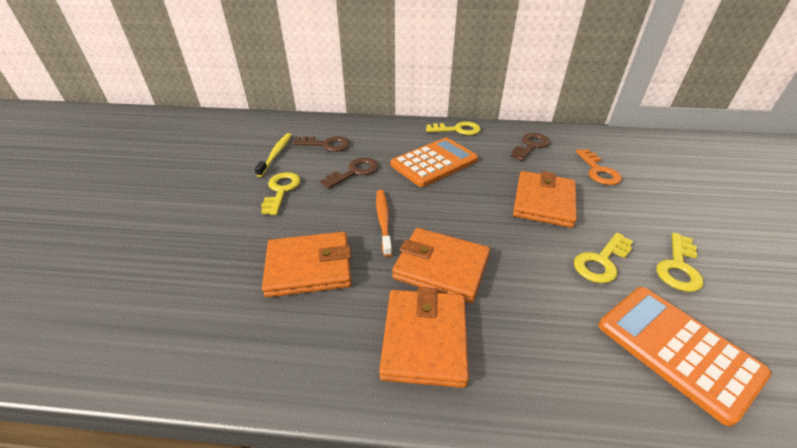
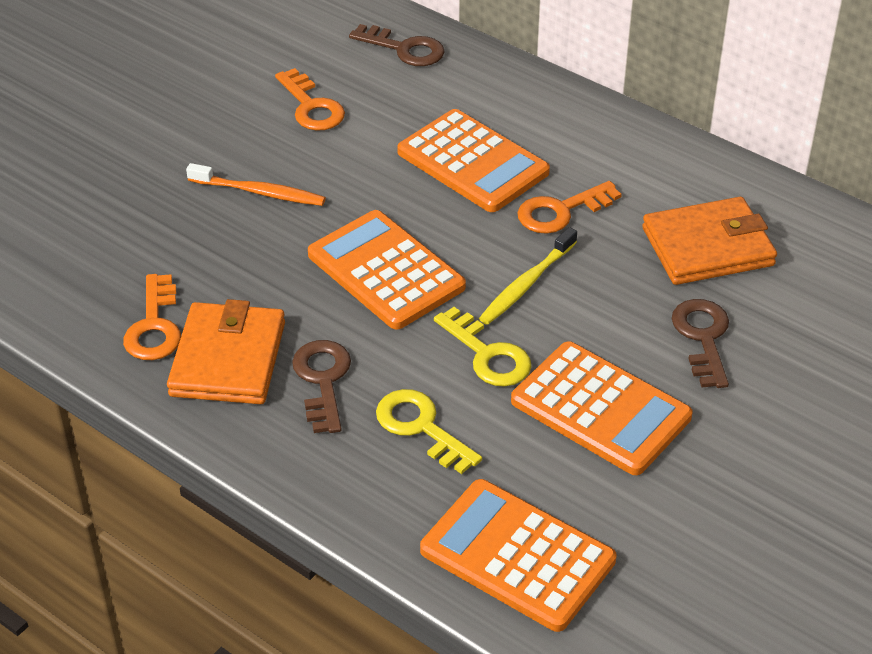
orange calculator: 2 -> 4
orange key: 1 -> 3
orange wallet: 4 -> 2
yellow key: 4 -> 2

